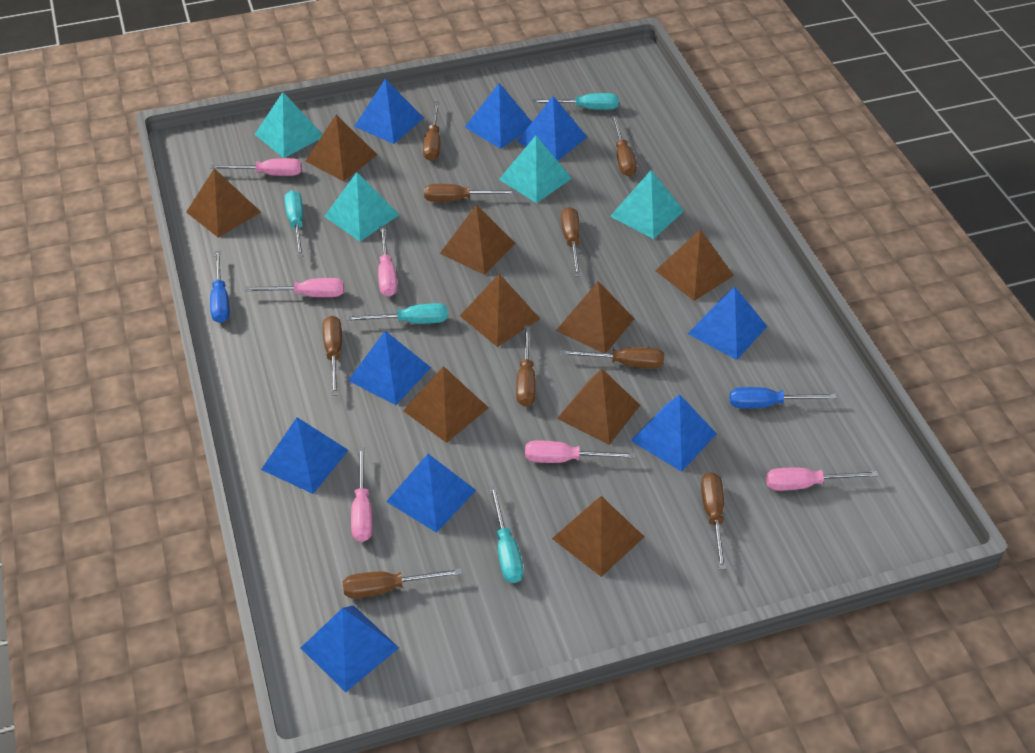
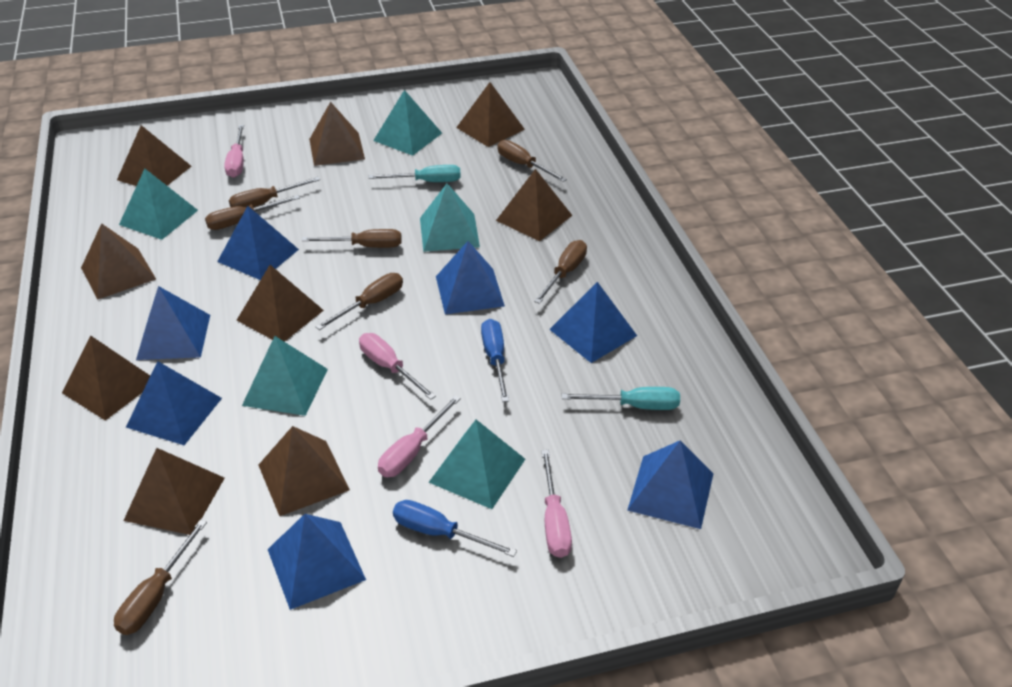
blue pyramid: 9 -> 7
brown screwdriver: 9 -> 7
pink screwdriver: 6 -> 4
turquoise pyramid: 4 -> 5
turquoise screwdriver: 4 -> 2

